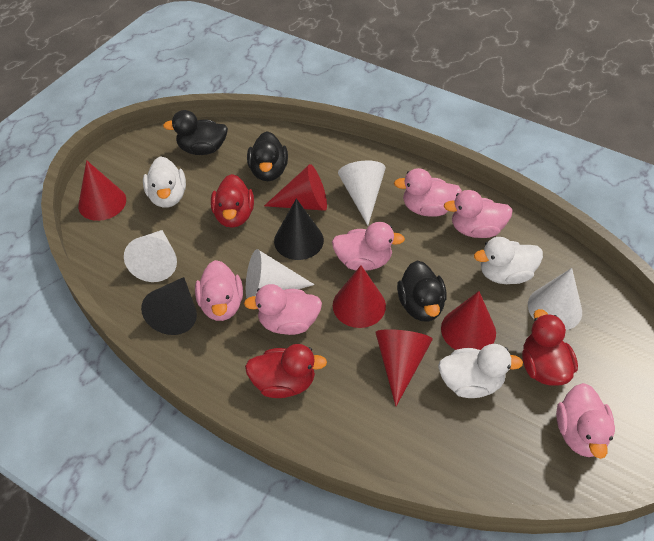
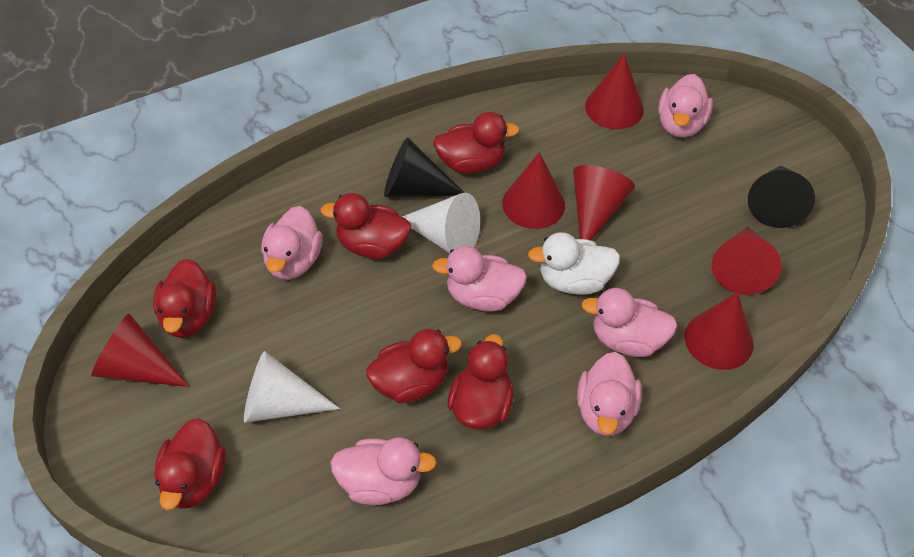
black duck: 3 -> 0
red cone: 5 -> 6
red duck: 3 -> 6
white cone: 4 -> 2
white duck: 3 -> 1

